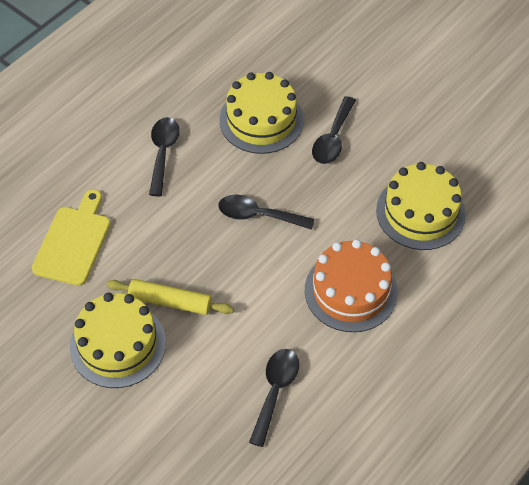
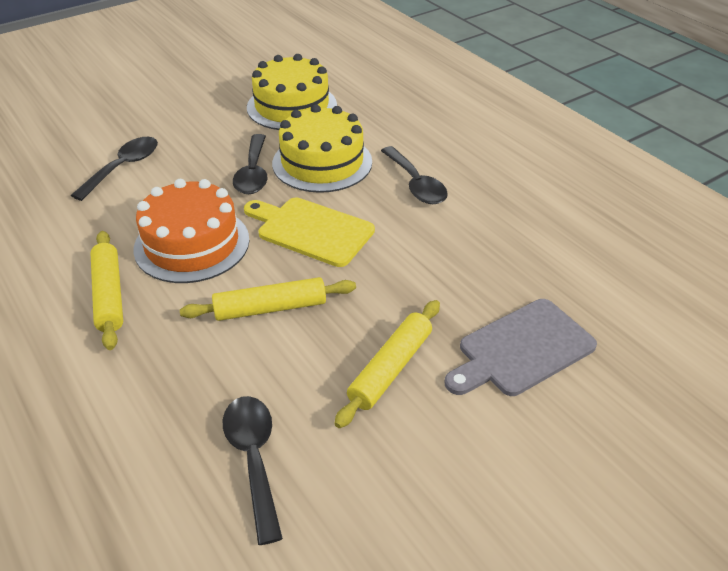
grey cutting board: 0 -> 1
yellow cake: 3 -> 2
yellow rolling pin: 1 -> 3

